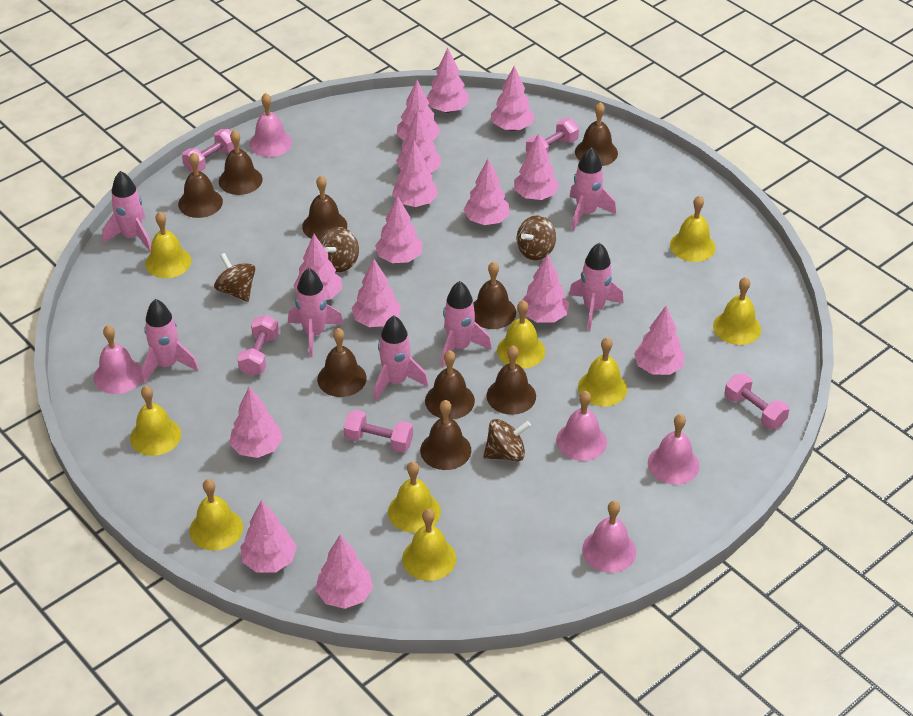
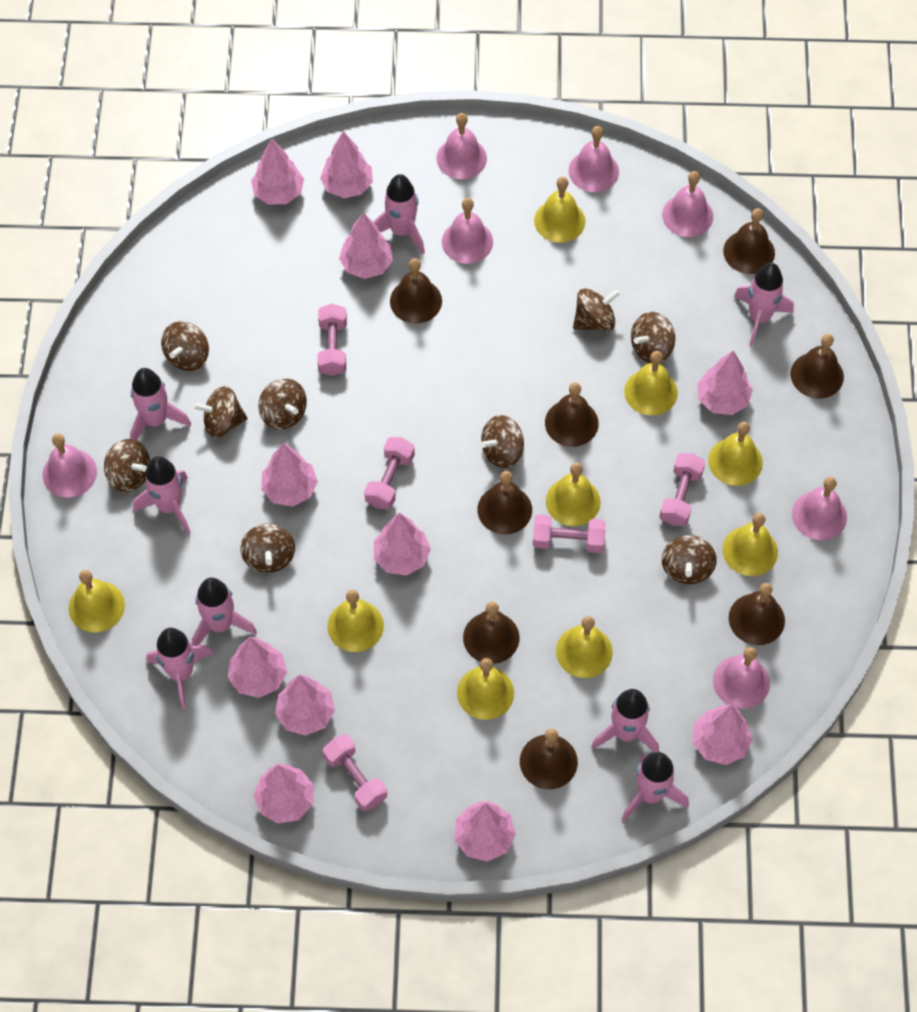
brown bell: 9 -> 8
brown spinning top: 4 -> 9
pink bell: 5 -> 7
pink rocket: 7 -> 8
pink tree: 15 -> 11

